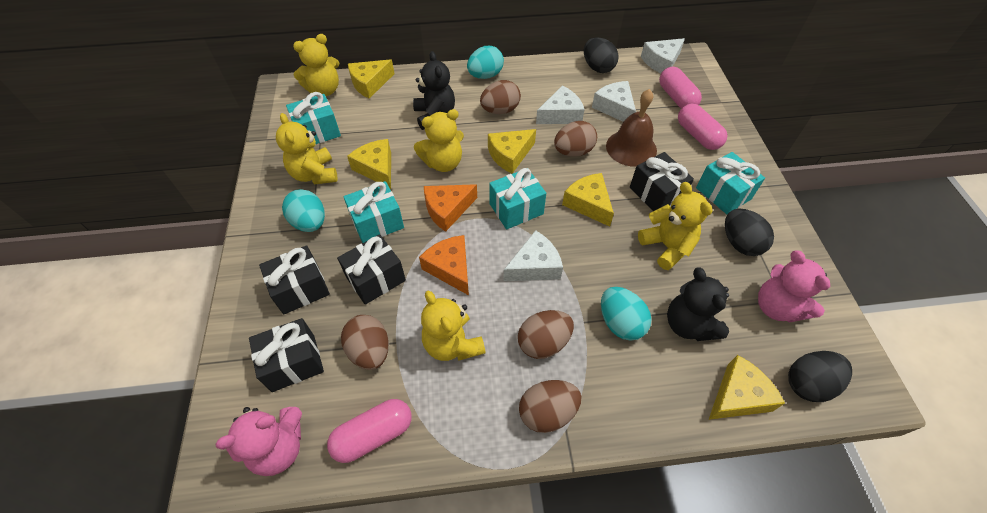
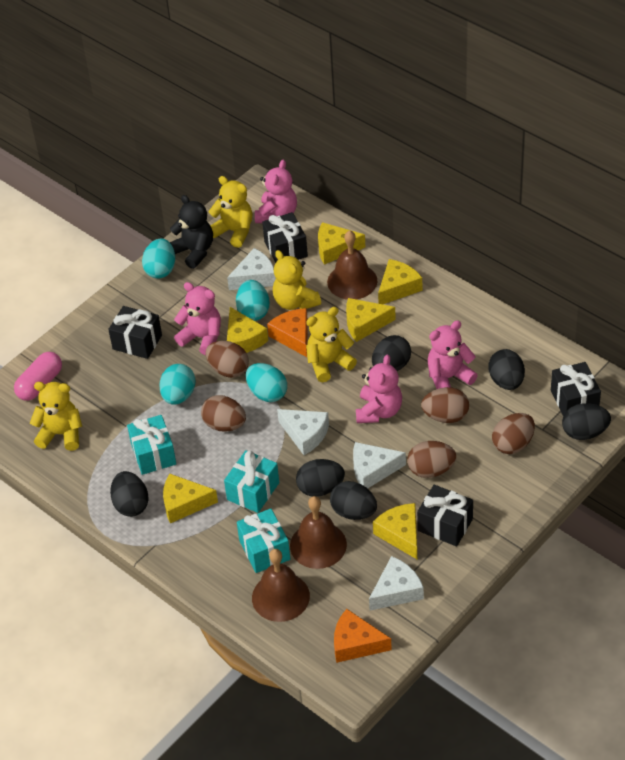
black egg: 3 -> 6
black teddy bear: 2 -> 1
brown bell: 1 -> 3
pink capsule: 3 -> 1
pink teddy bear: 2 -> 4
turquoise egg: 3 -> 4
turquoise gift: 4 -> 3
yellow cheese: 5 -> 6
yellow teddy bear: 5 -> 4

